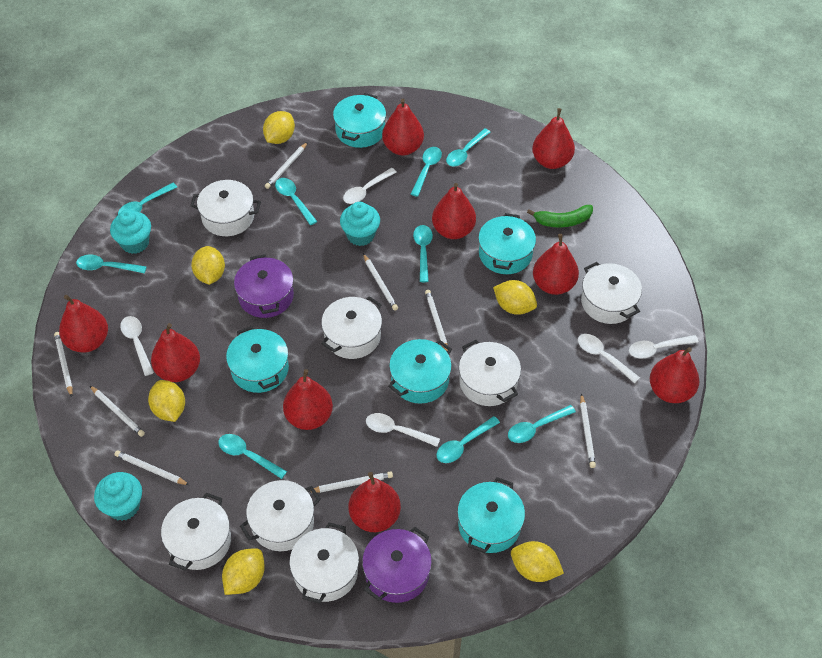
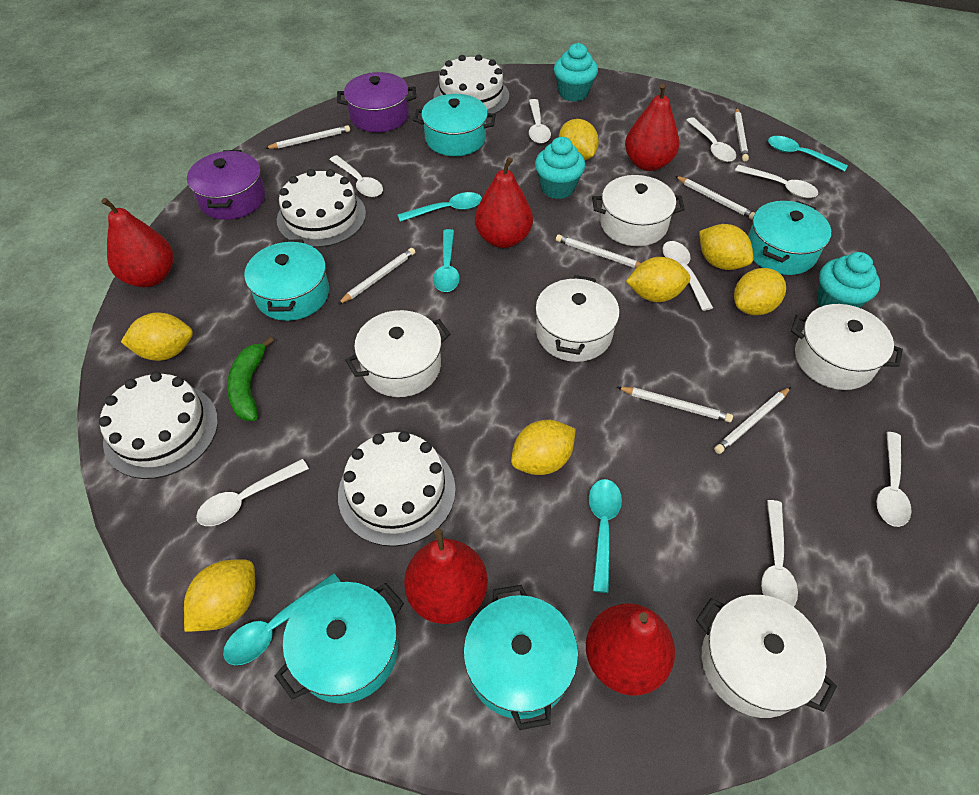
red pear: 9 -> 5
turquoise spoon: 9 -> 5
white cake: 0 -> 4
white pencil: 8 -> 7
white pot: 7 -> 5
white spoon: 5 -> 8
yellow lemon: 6 -> 7

